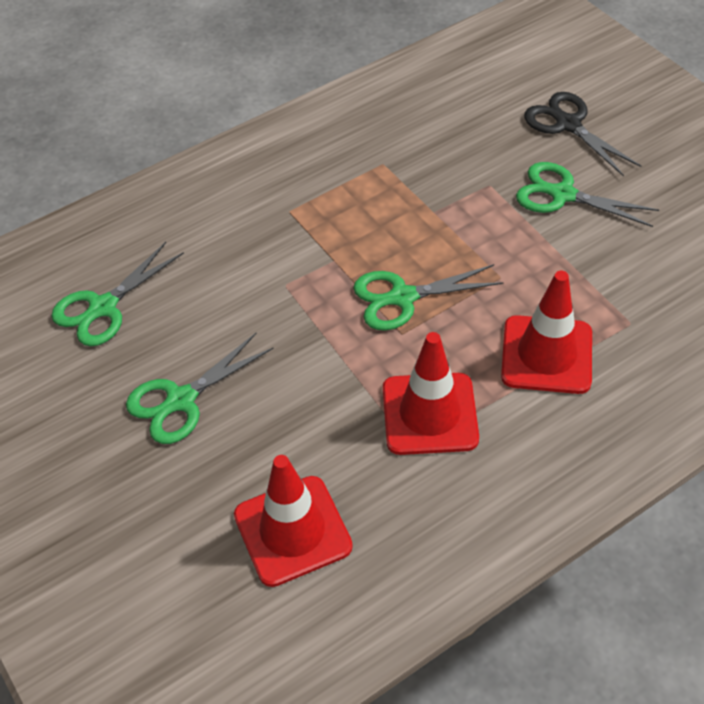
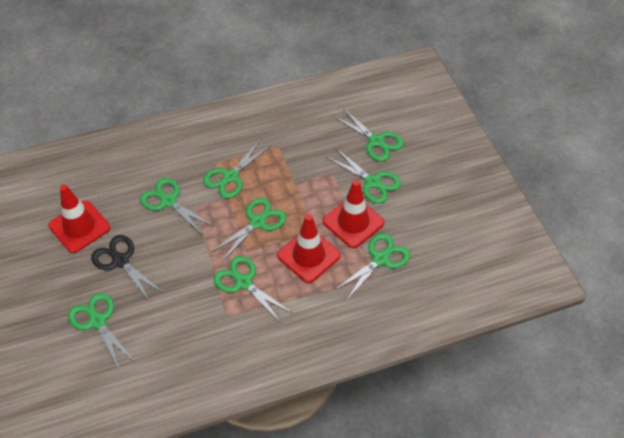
green scissors: 4 -> 8

